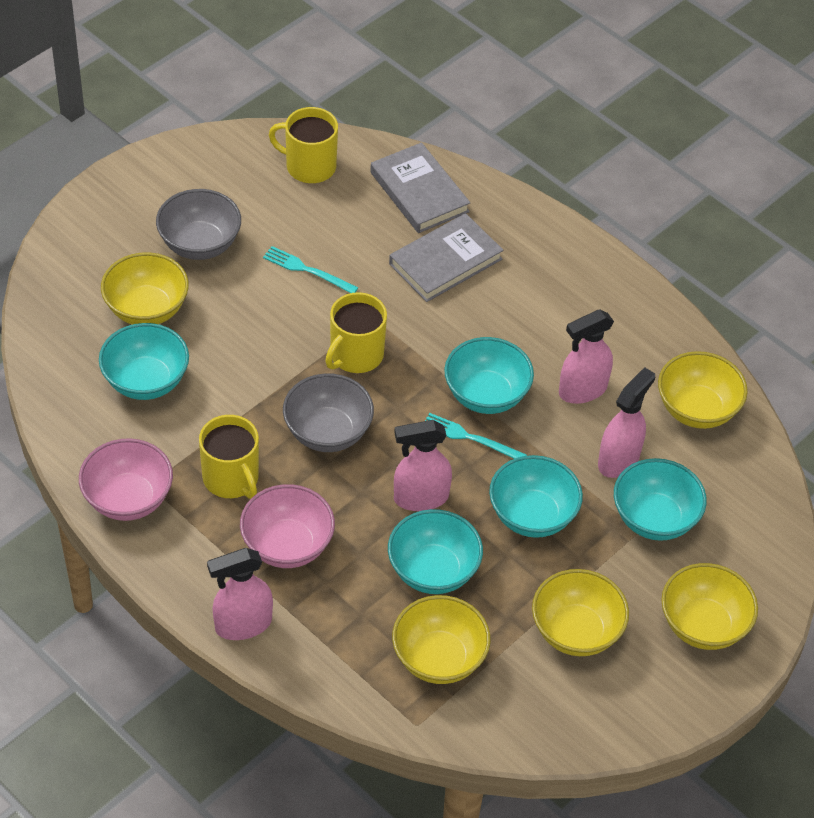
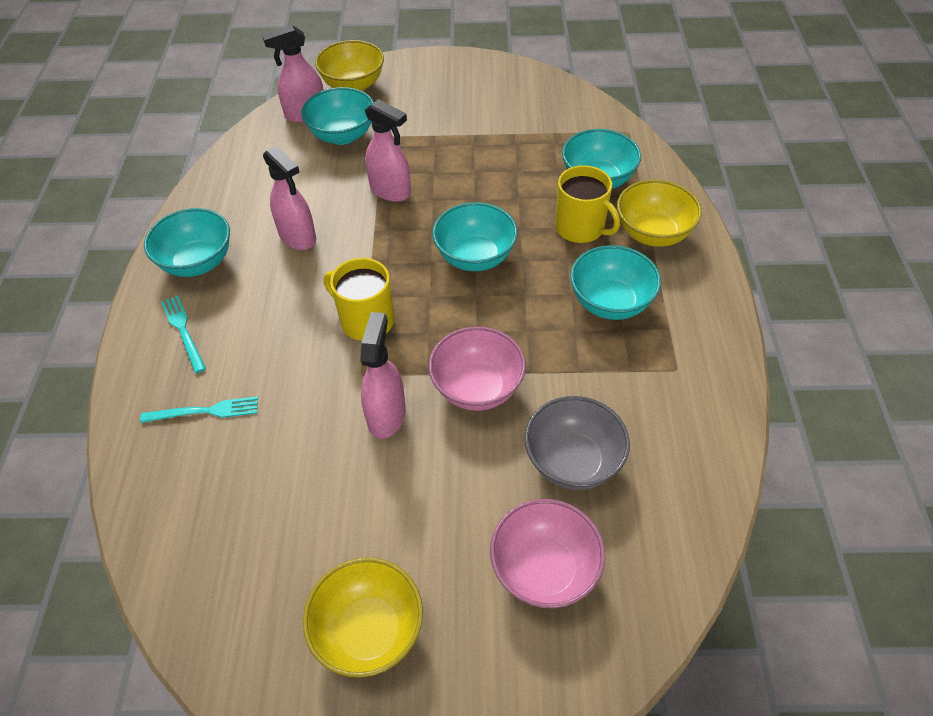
grey book: 2 -> 0
grey bowl: 2 -> 1
yellow bowl: 5 -> 3
yellow mug: 3 -> 2

